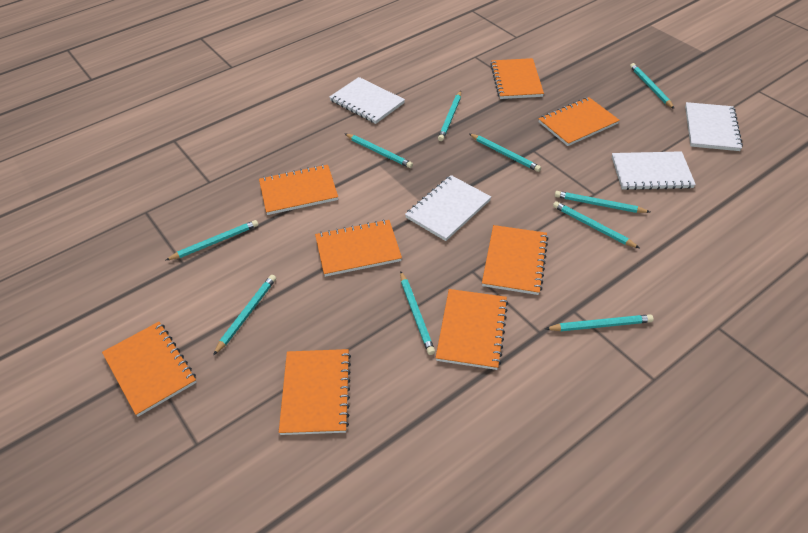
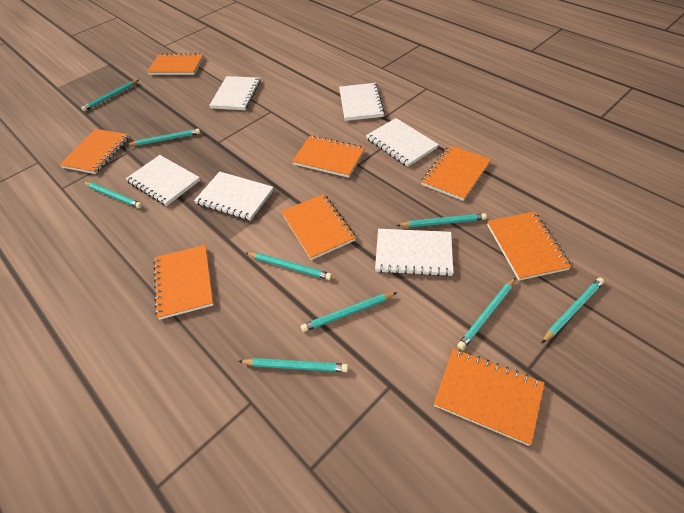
turquoise pencil: 10 -> 9
white notebook: 4 -> 6

